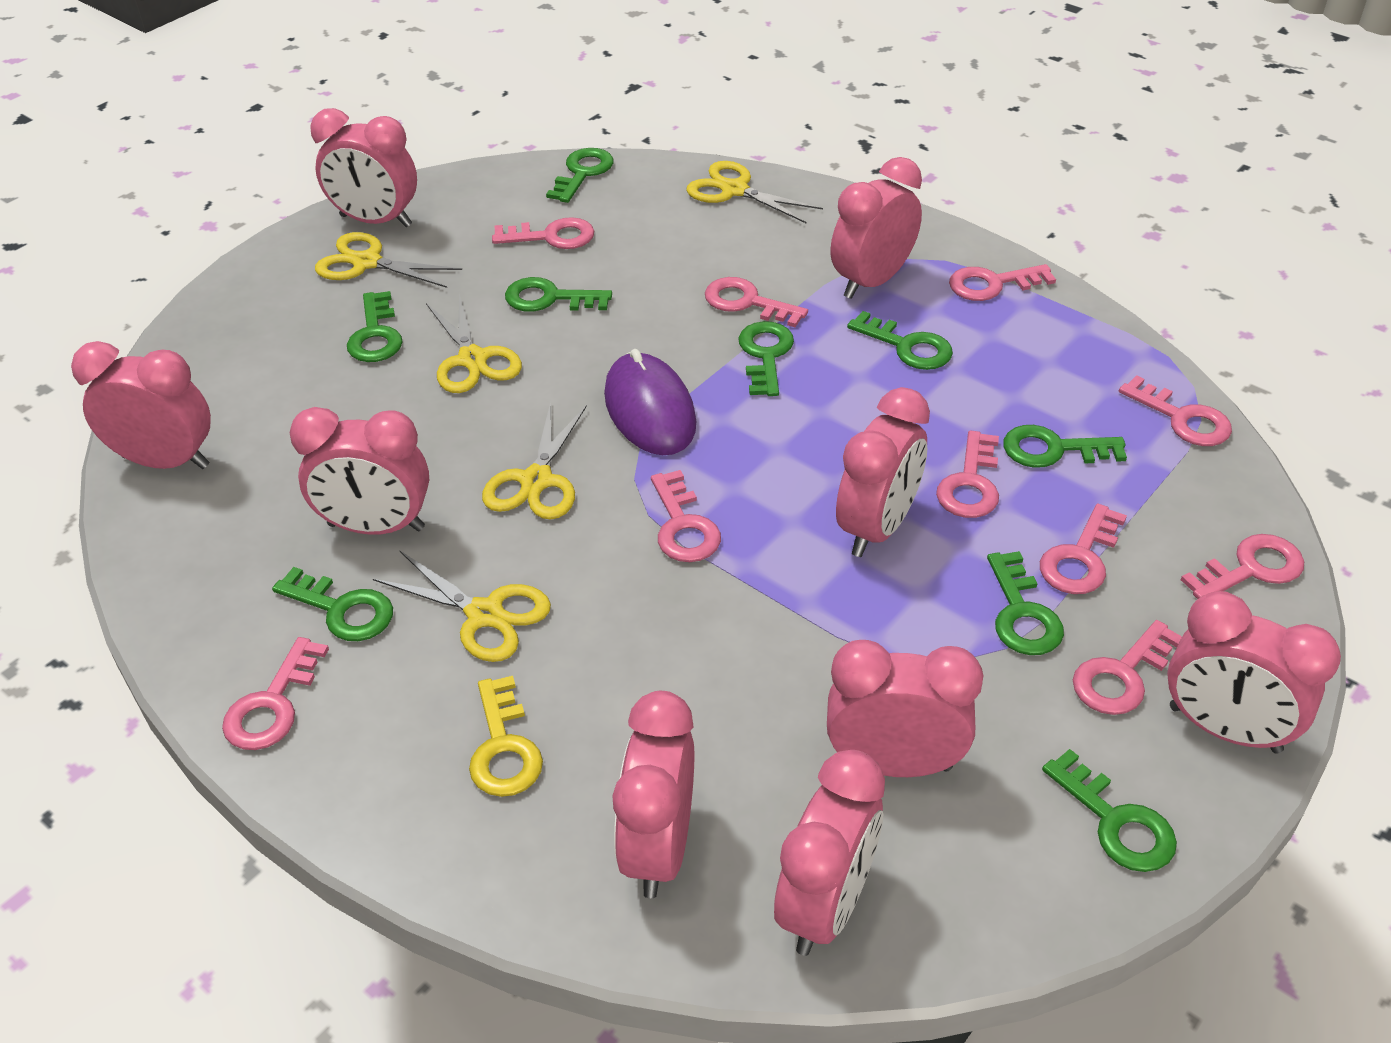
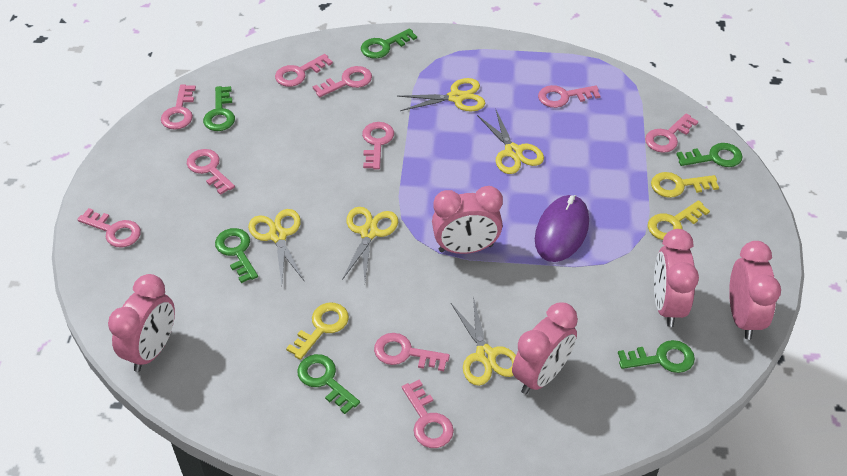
green key: 9 -> 6
pink clock: 9 -> 5
yellow key: 1 -> 3

